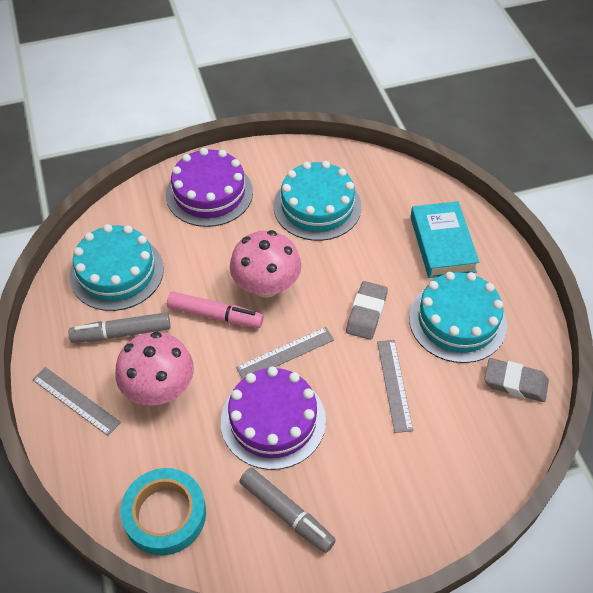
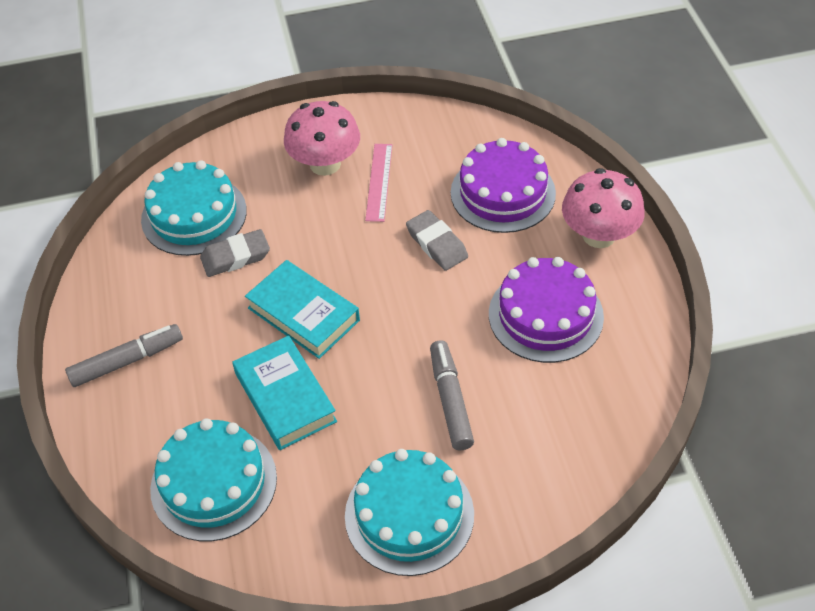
grey ruler: 3 -> 0
pink marker: 1 -> 0
pink ruler: 0 -> 1
turquoise book: 1 -> 2
turquoise tape: 1 -> 0

